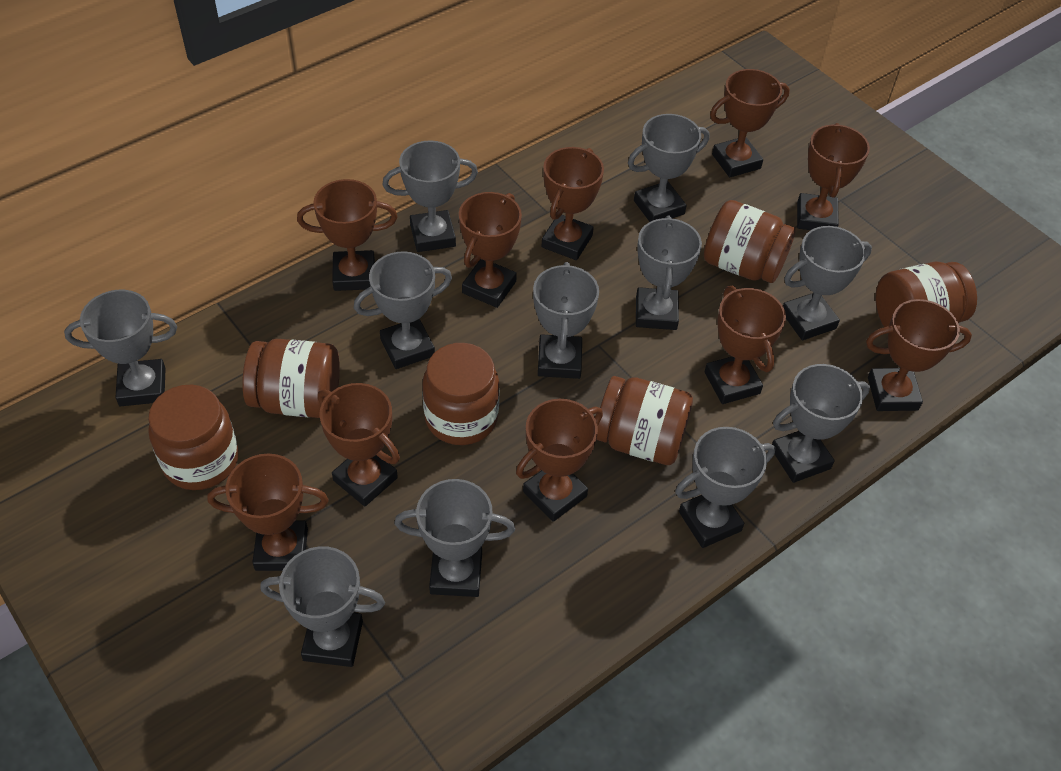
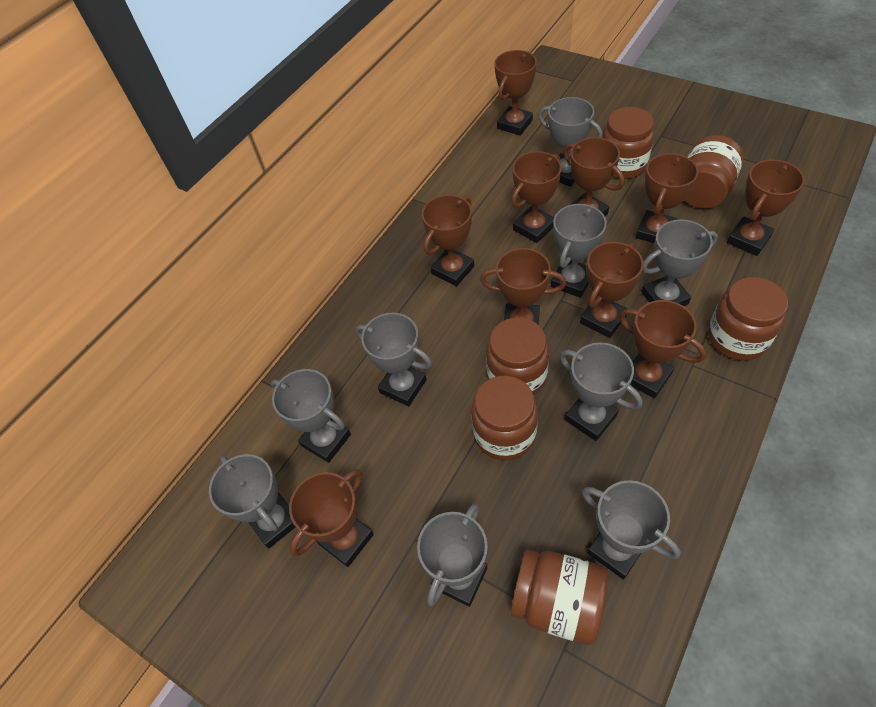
grey trophy: 11 -> 9

